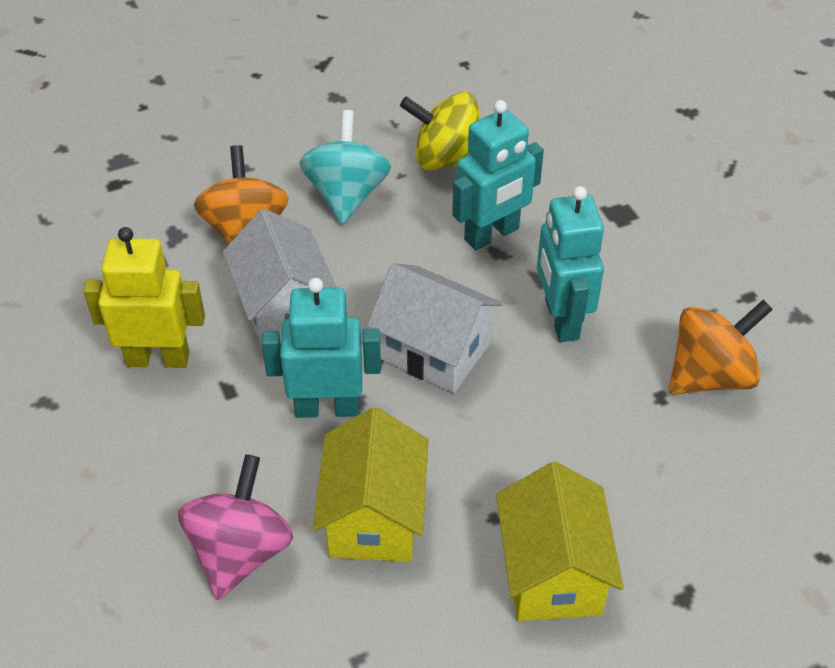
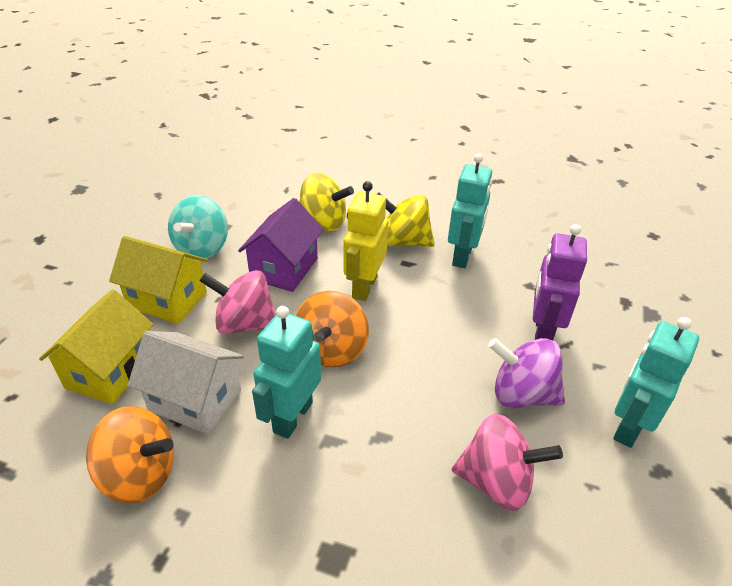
pink spinning top: 1 -> 2
purple house: 0 -> 1
purple robot: 0 -> 1
purple spinning top: 0 -> 1
white house: 2 -> 1
yellow spinning top: 1 -> 2

